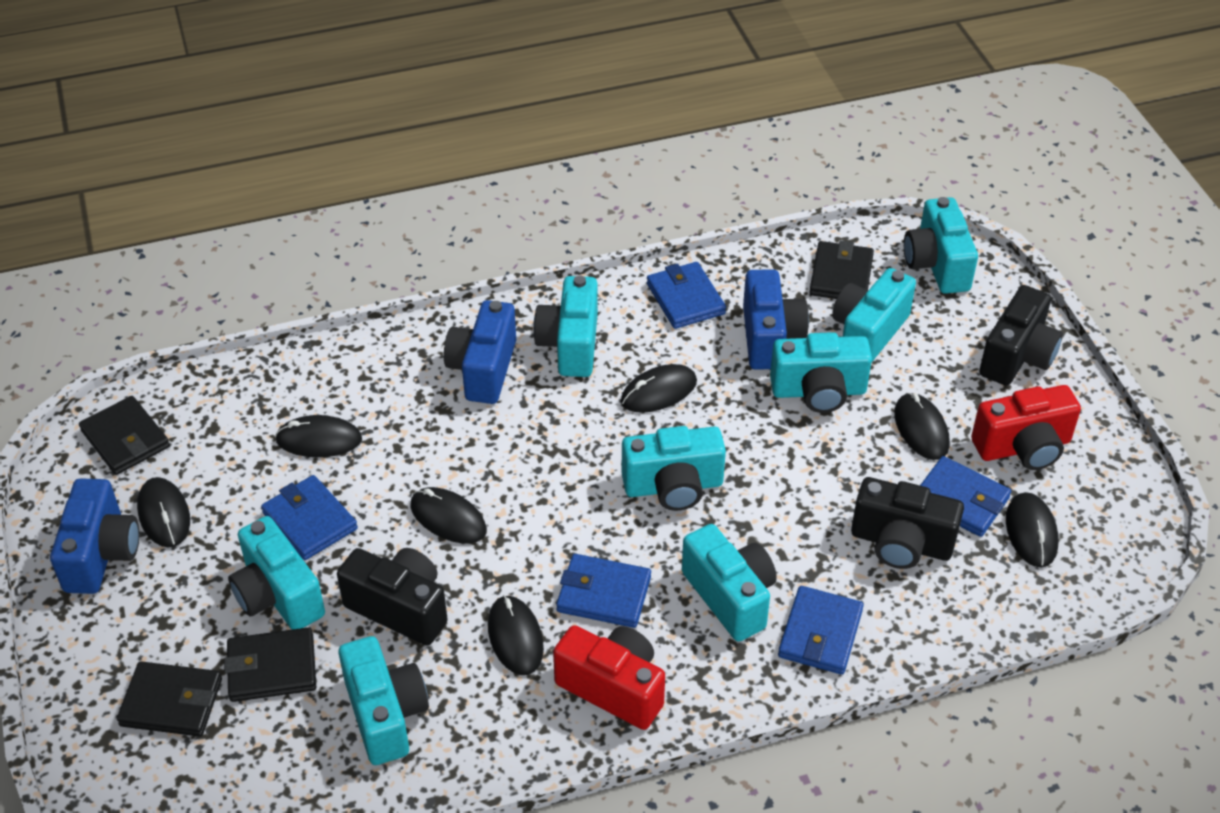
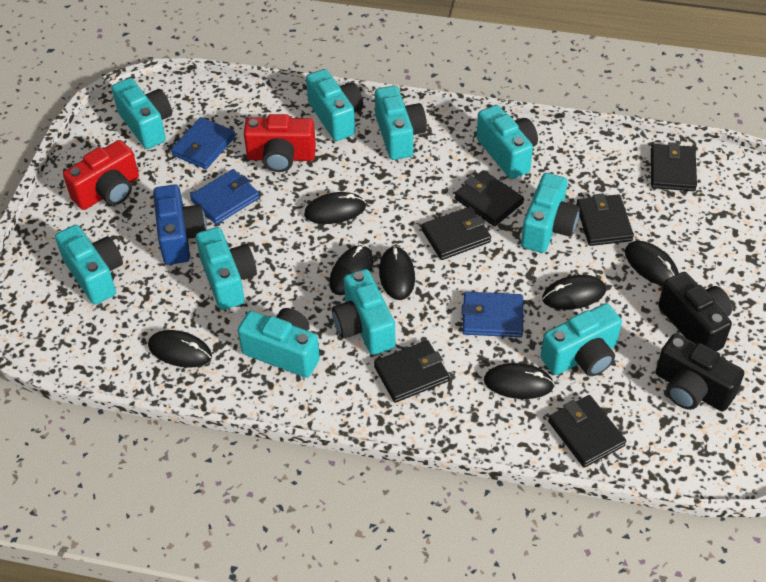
black camera: 3 -> 2
black wallet: 4 -> 6
blue camera: 3 -> 1
blue wallet: 5 -> 3
turquoise camera: 8 -> 10

